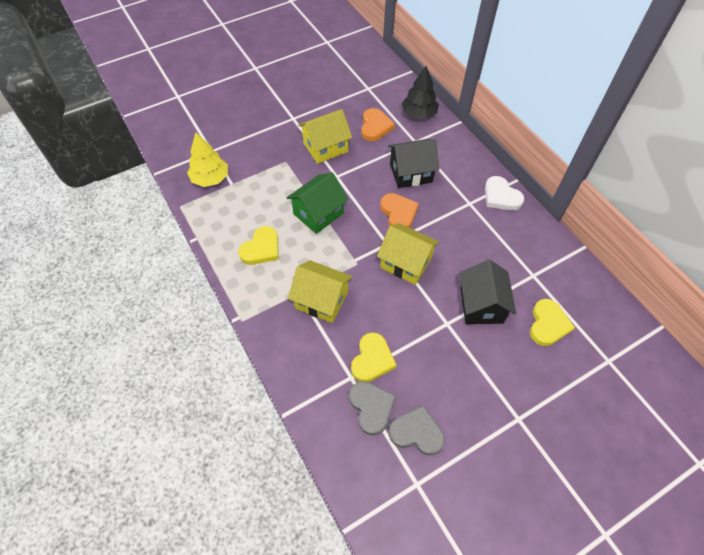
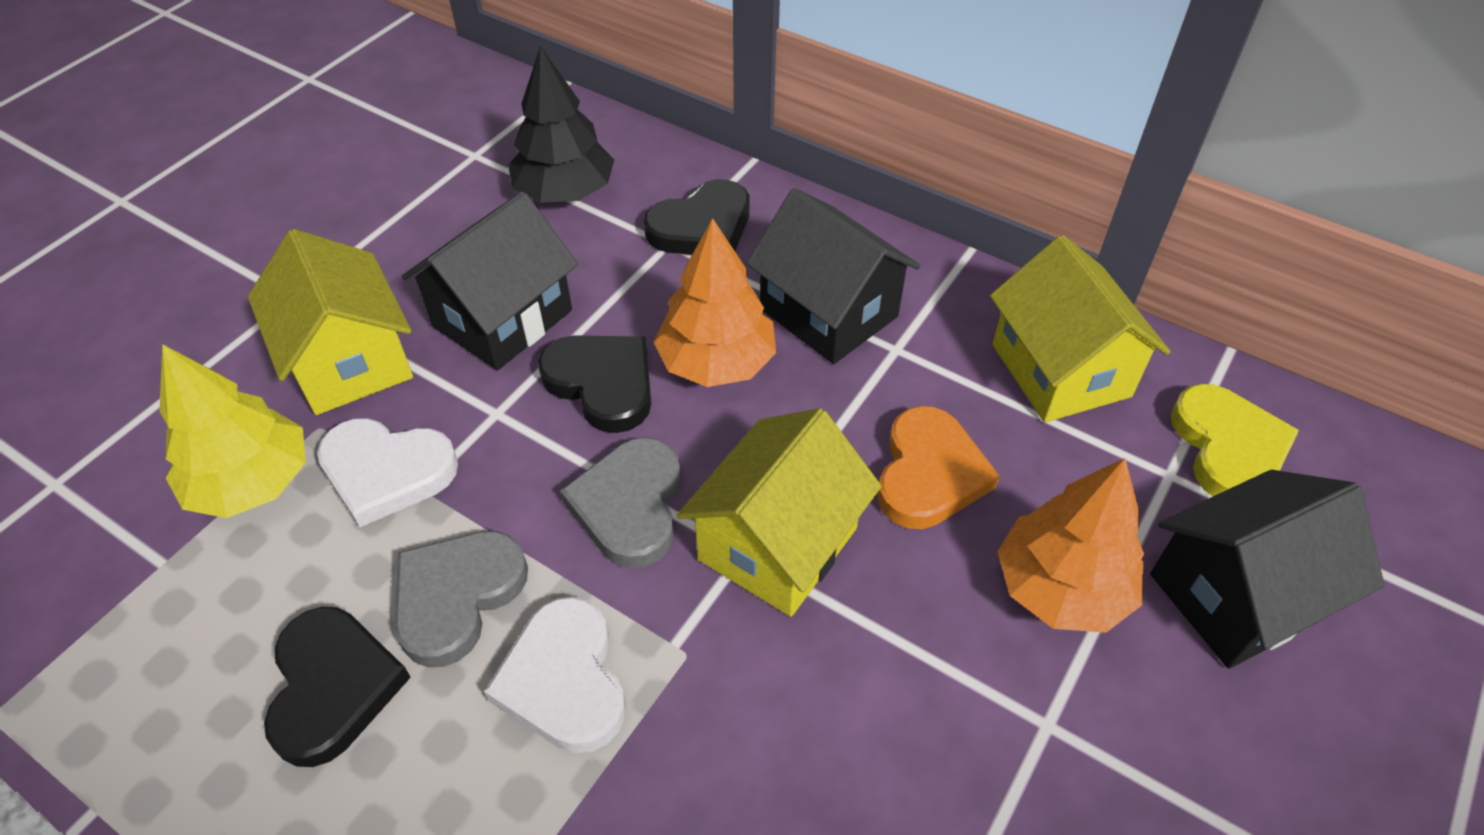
black heart: 0 -> 3
black house: 2 -> 3
green house: 1 -> 0
orange heart: 2 -> 1
orange tree: 0 -> 2
white heart: 1 -> 2
yellow heart: 3 -> 1

